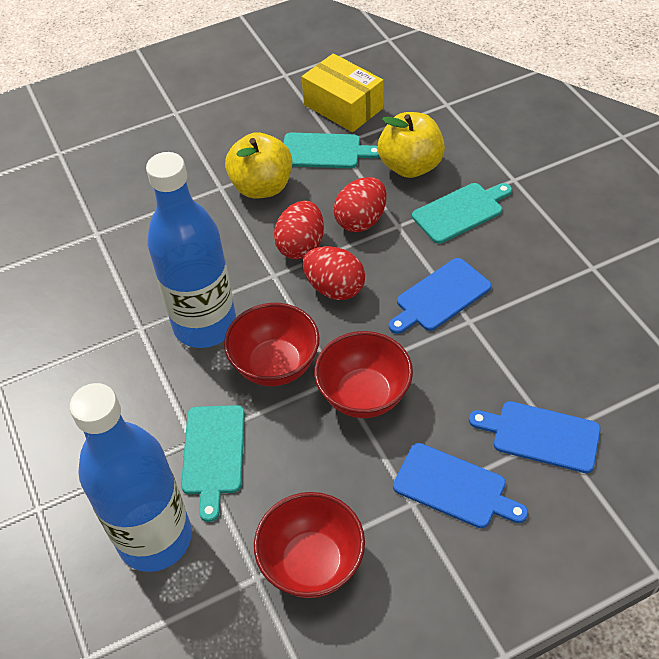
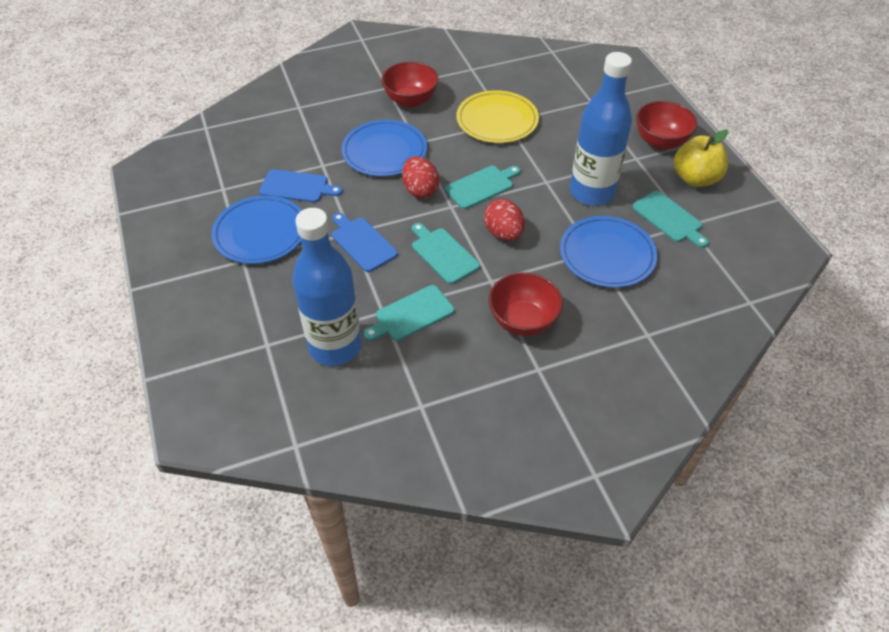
blue cutting board: 3 -> 2
blue plate: 0 -> 3
red egg: 3 -> 2
turquoise cutting board: 3 -> 4
yellow apple: 2 -> 1
yellow box: 1 -> 0
yellow plate: 0 -> 1

